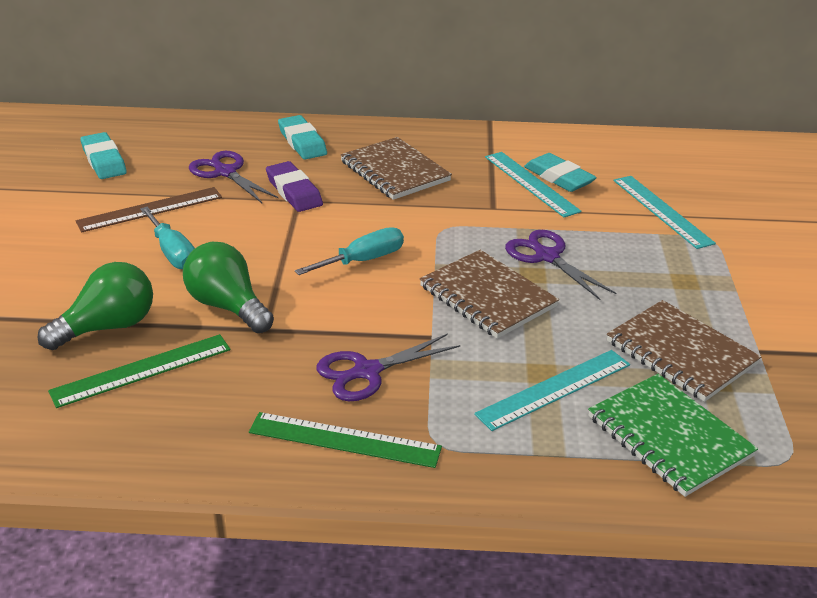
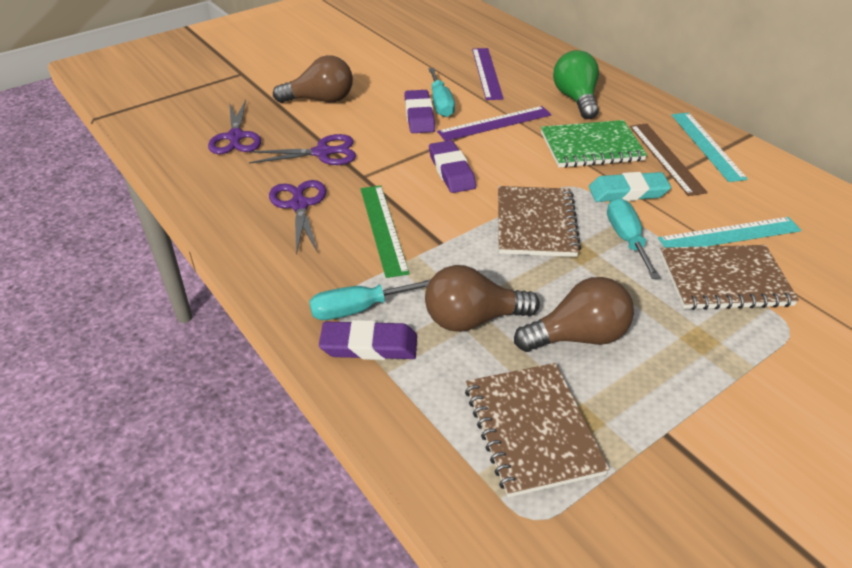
brown light bulb: 0 -> 3
green light bulb: 2 -> 1
green ruler: 2 -> 1
purple eraser: 1 -> 3
purple ruler: 0 -> 2
turquoise eraser: 3 -> 1
turquoise ruler: 3 -> 2
turquoise screwdriver: 2 -> 3

